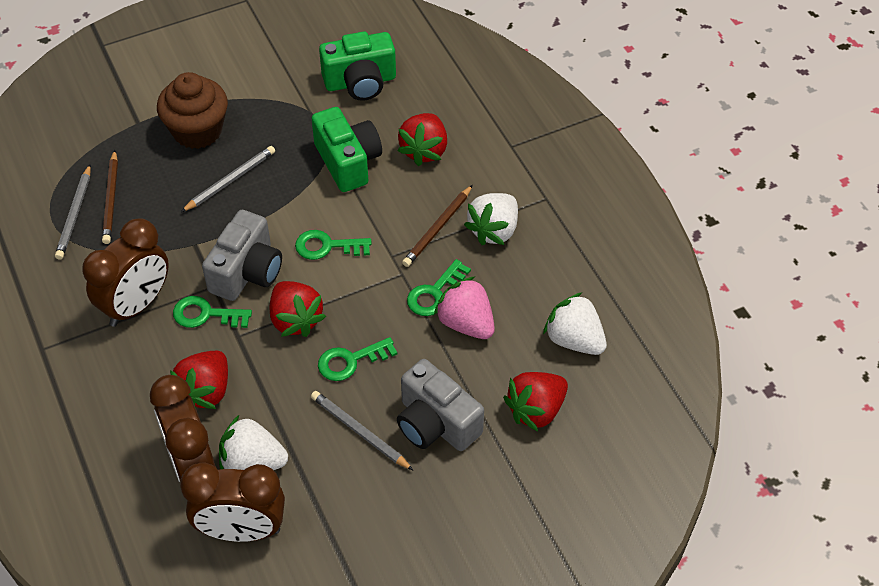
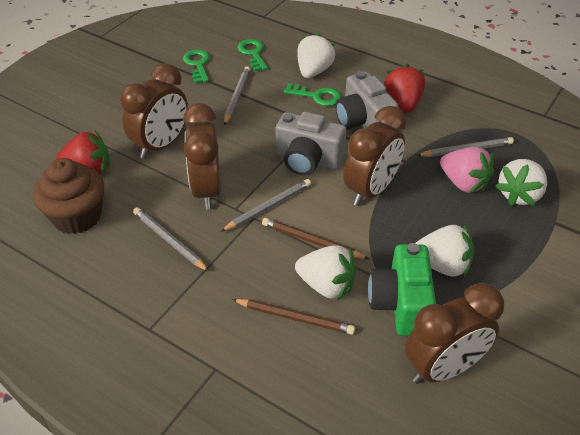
brown clock: 3 -> 4
green camera: 2 -> 1
green key: 4 -> 3
grey pencil: 3 -> 4
red strawberry: 4 -> 2
white strawberry: 3 -> 4

